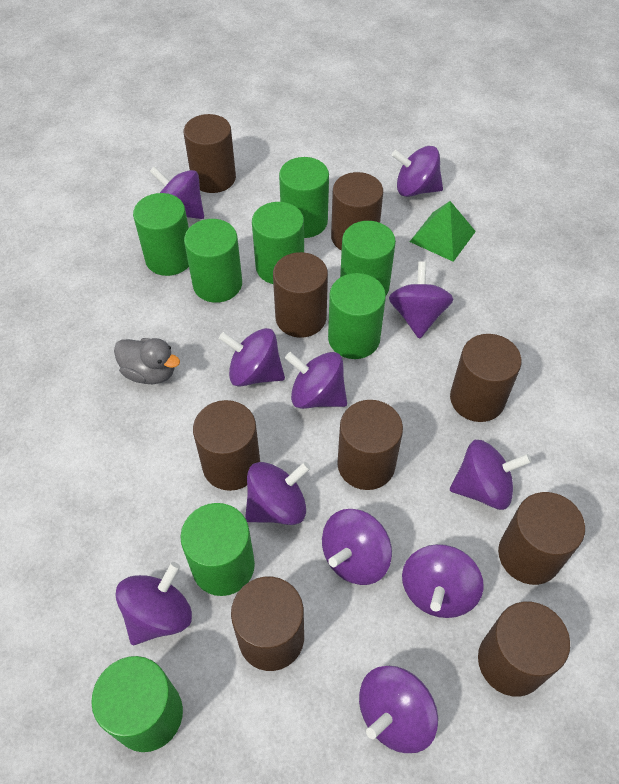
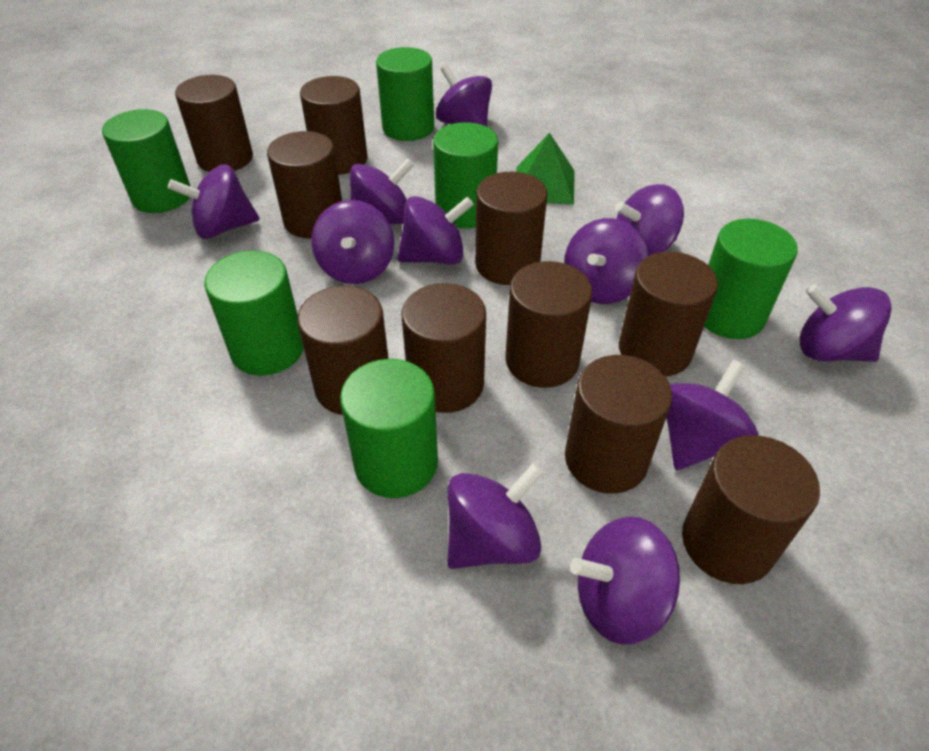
brown cylinder: 9 -> 10
green cylinder: 8 -> 6
grey duck: 1 -> 0

